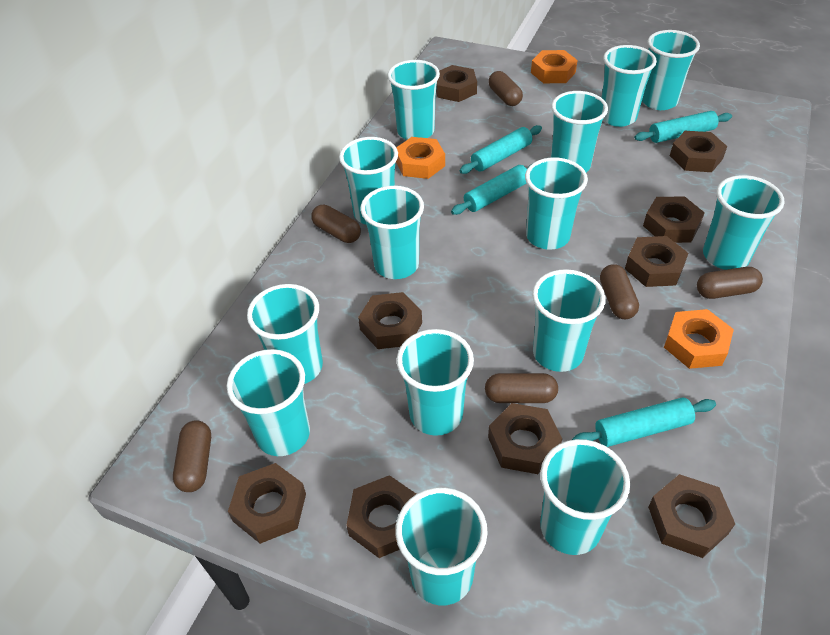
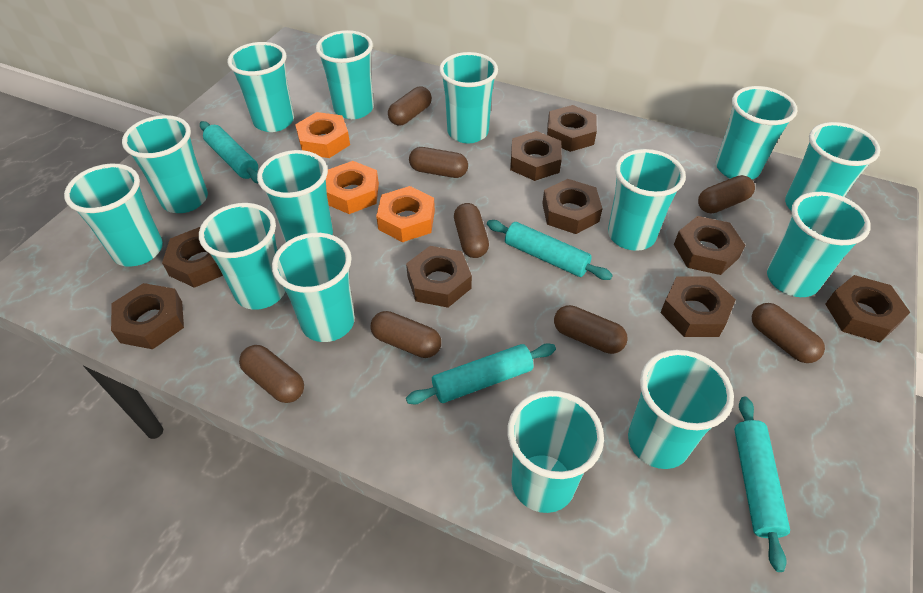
brown capsule: 6 -> 8

